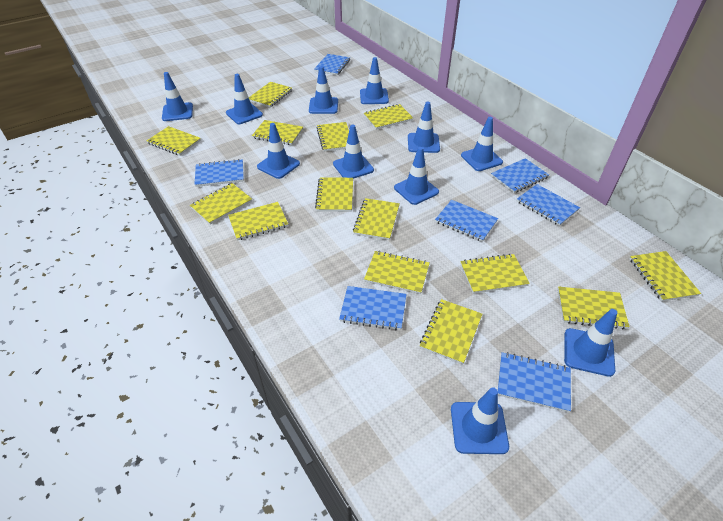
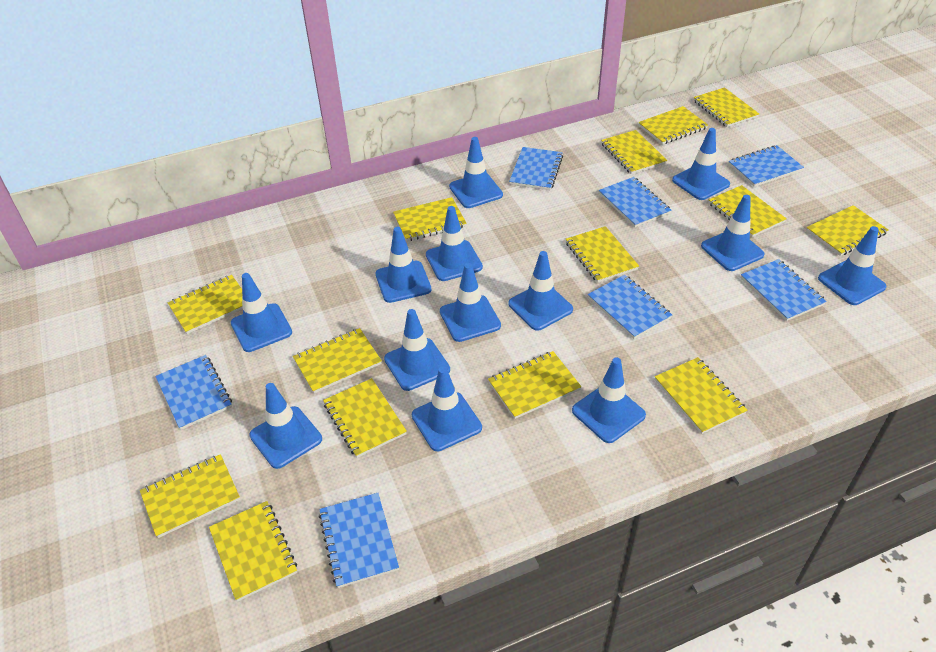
blue traffic cone: 11 -> 13

